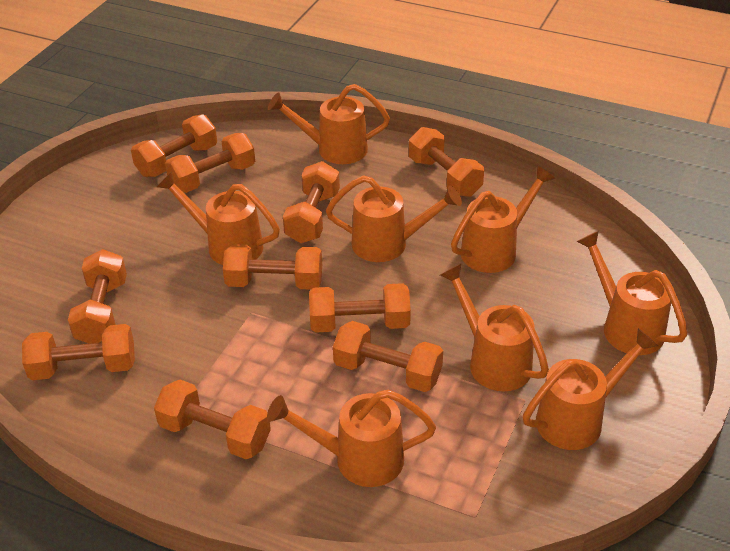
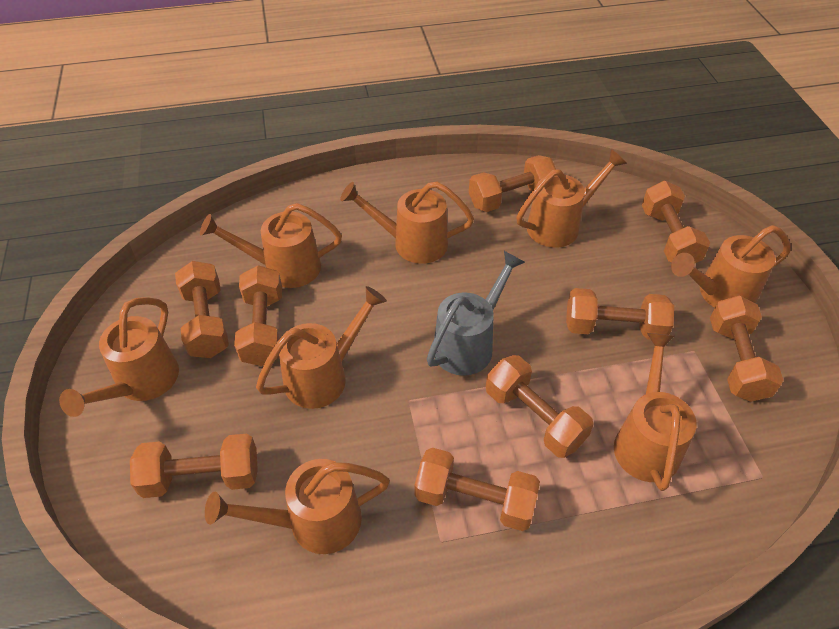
grey watering can: 0 -> 1
orange dumbbell: 10 -> 9

